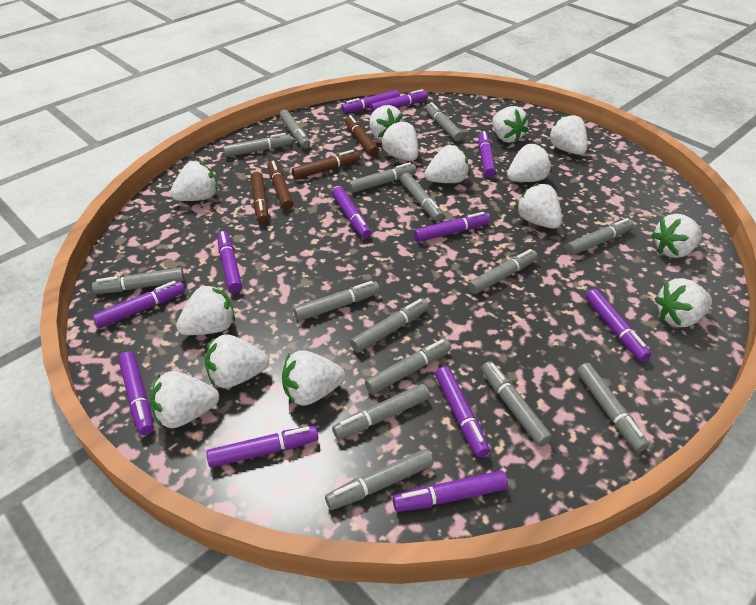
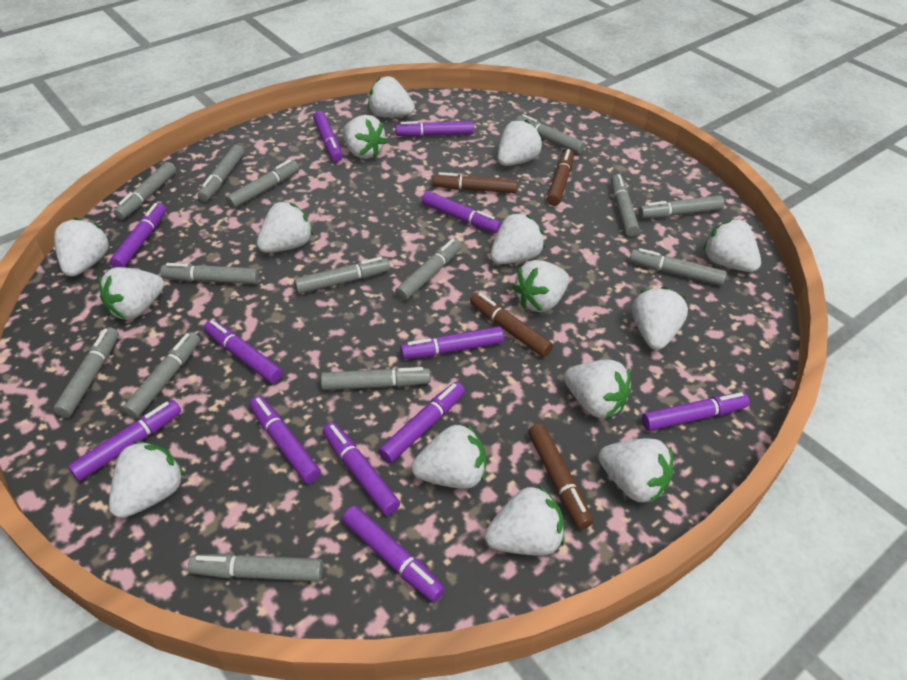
grey marker: 15 -> 14
white strawberry: 14 -> 15

